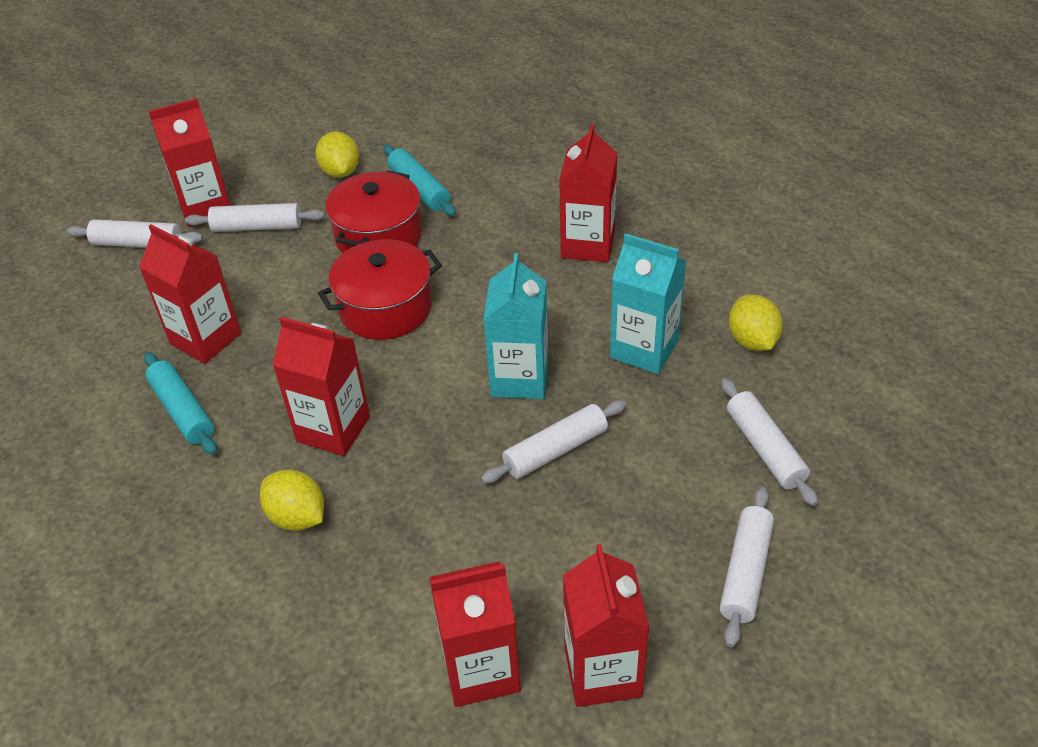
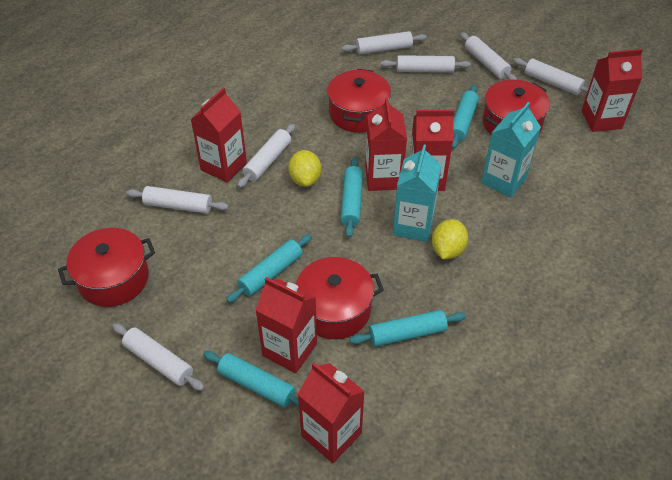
red pot: 2 -> 4
turquoise rolling pin: 2 -> 5
white rolling pin: 5 -> 7
yellow lemon: 3 -> 2

